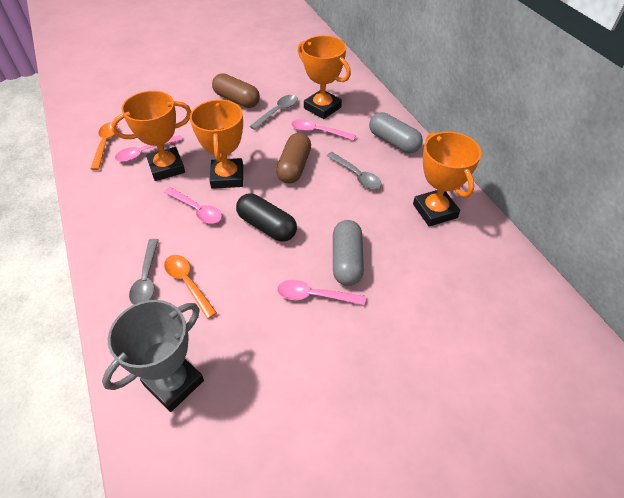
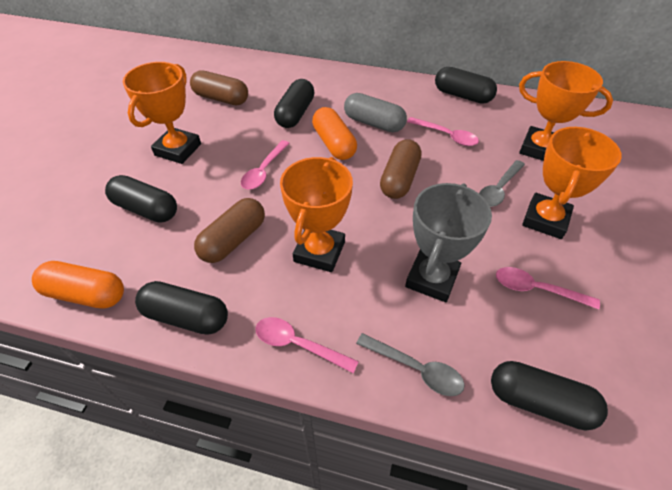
black capsule: 1 -> 5
brown capsule: 2 -> 3
grey capsule: 2 -> 1
grey spoon: 3 -> 2
orange capsule: 0 -> 2
orange spoon: 2 -> 0

